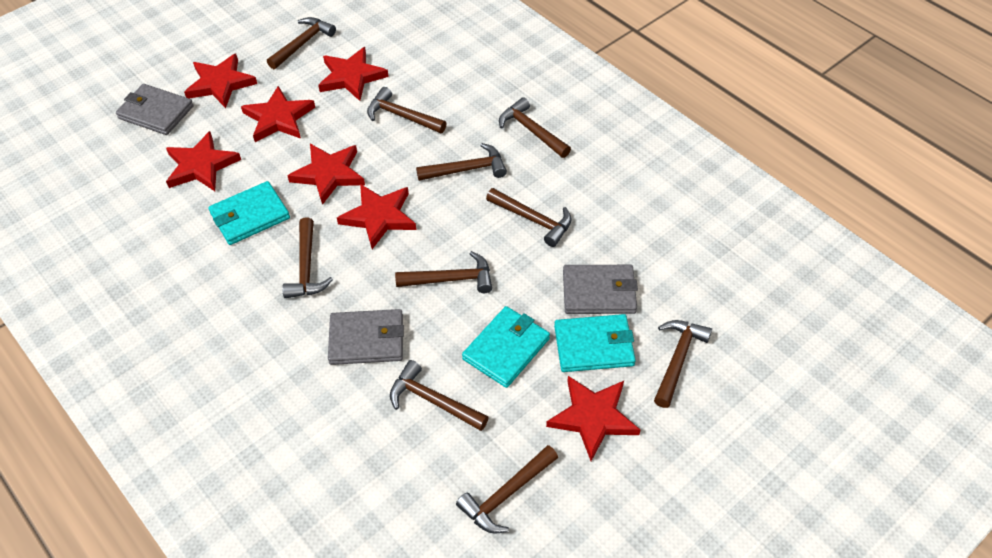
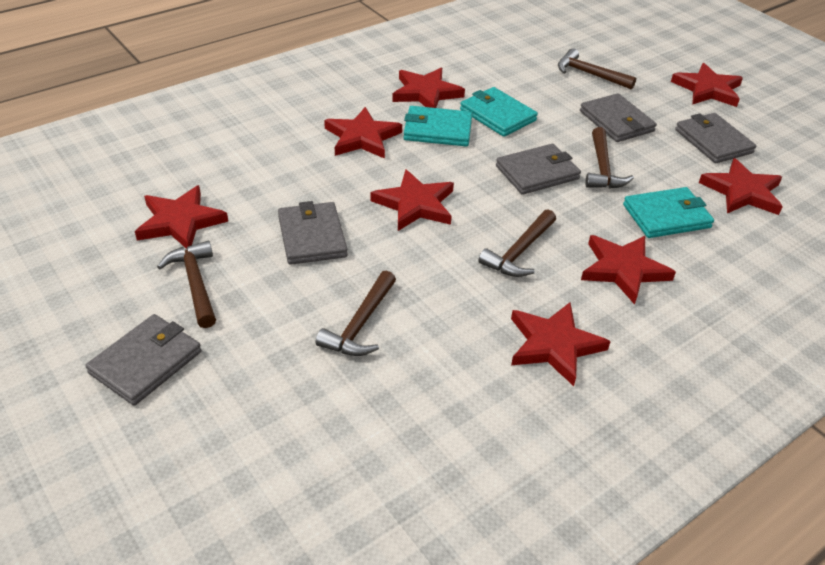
brown hammer: 10 -> 5
grey wallet: 3 -> 5
red star: 7 -> 8

